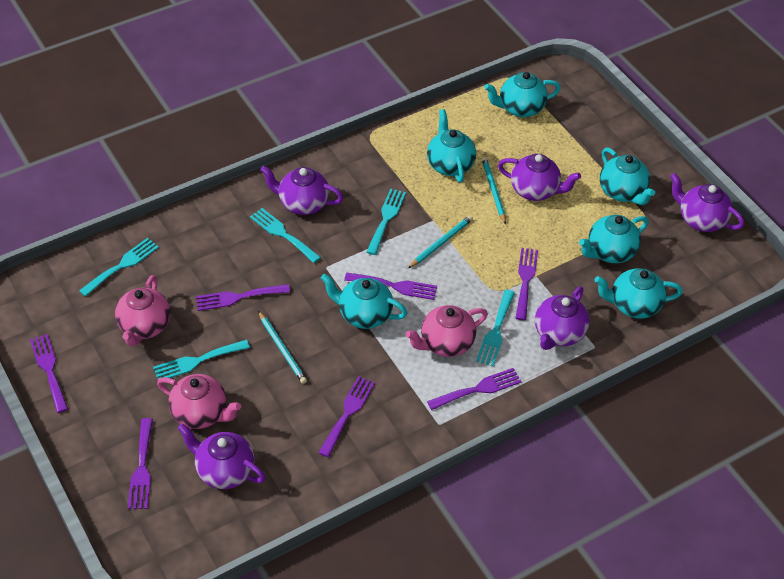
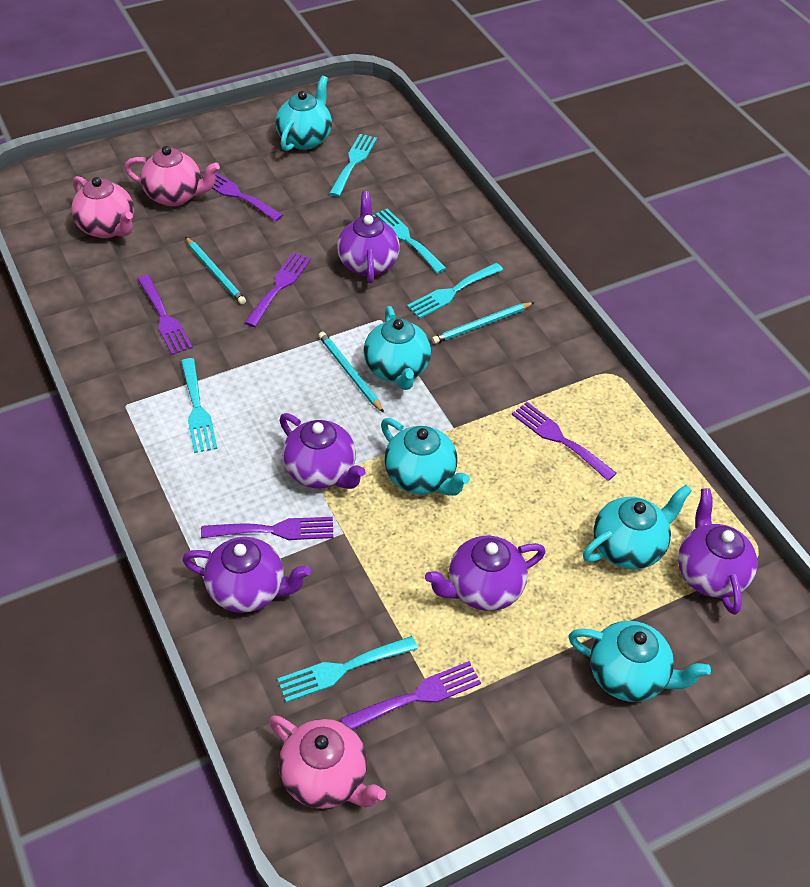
purple fork: 7 -> 6
turquoise teapot: 6 -> 5

